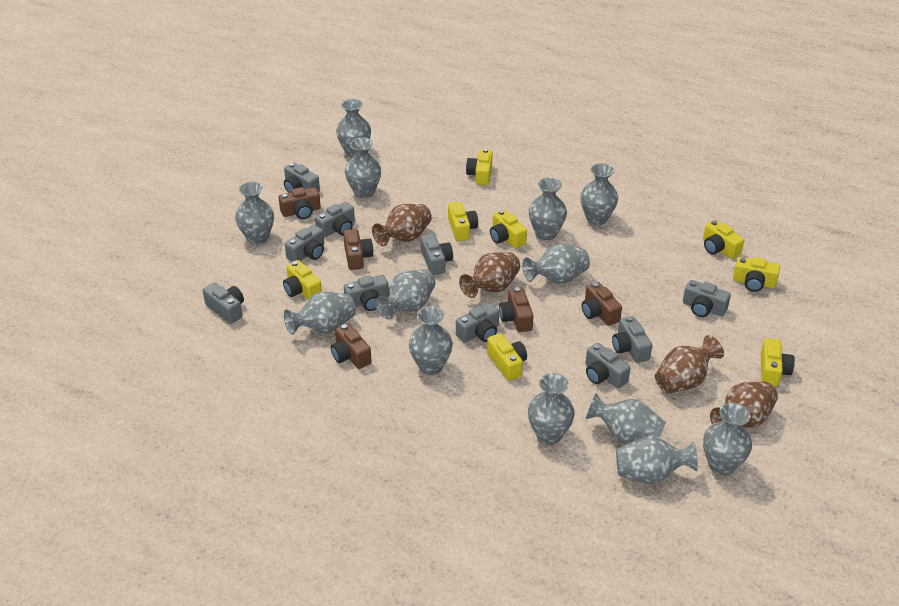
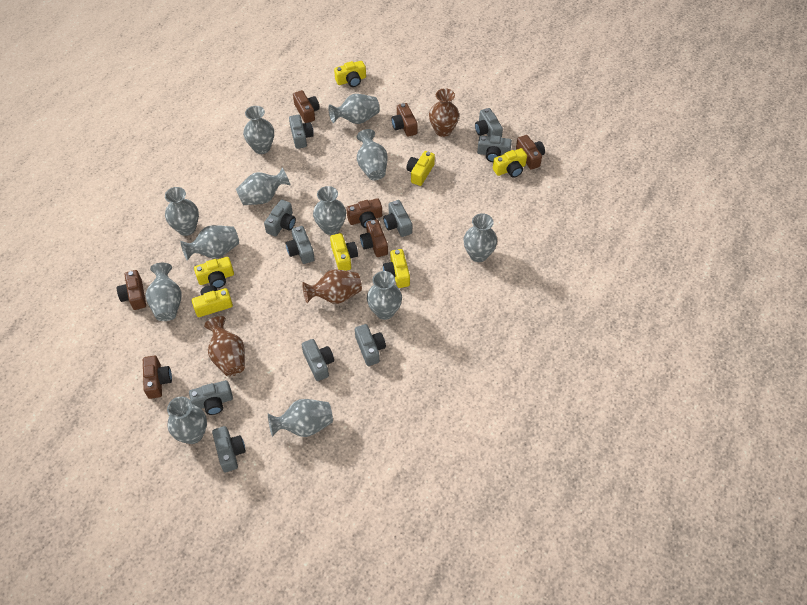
brown camera: 5 -> 7
brown vase: 4 -> 3
grey vase: 13 -> 12
yellow camera: 8 -> 7

